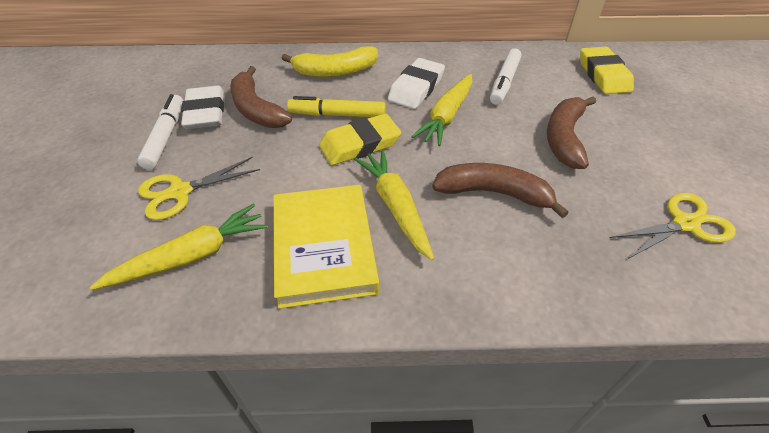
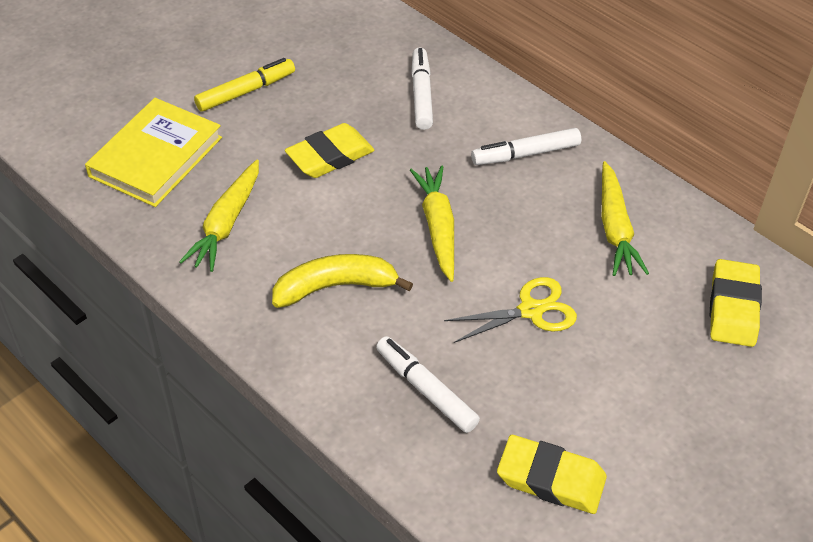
brown banana: 3 -> 0
white eraser: 2 -> 0
white marker: 2 -> 3
yellow eraser: 2 -> 3
yellow scissors: 2 -> 1

